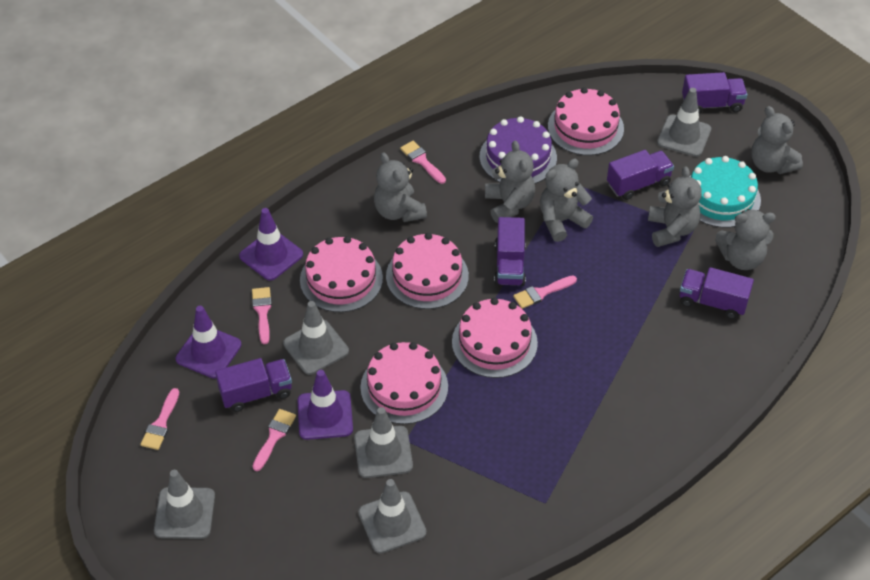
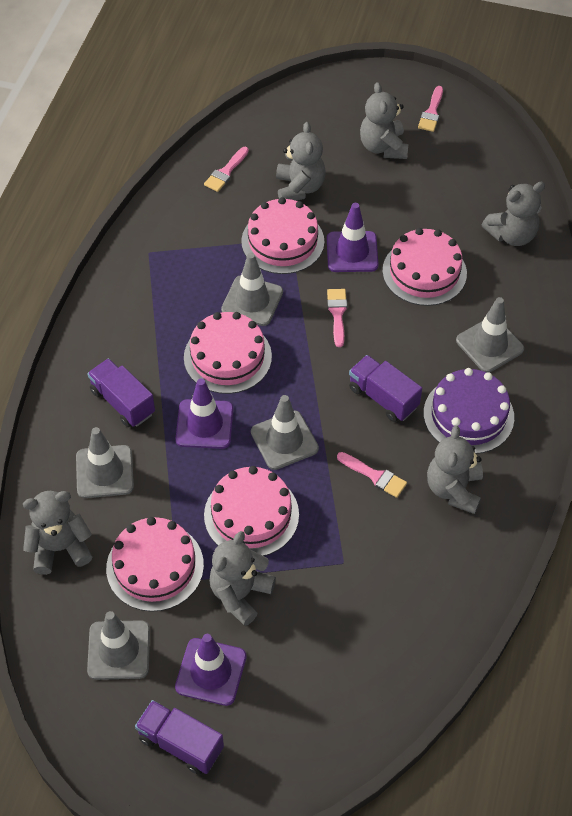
pink brush: 5 -> 4
purple truck: 5 -> 3
turquoise cake: 1 -> 0

